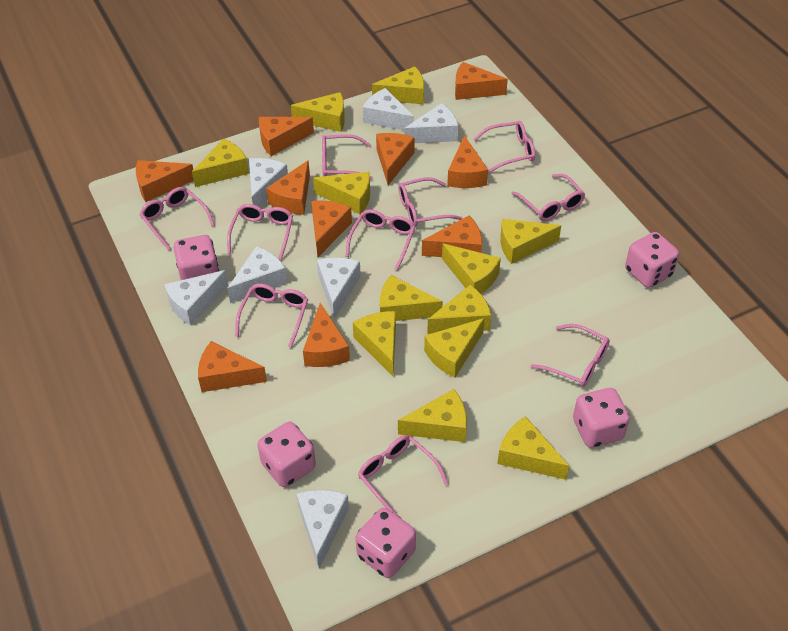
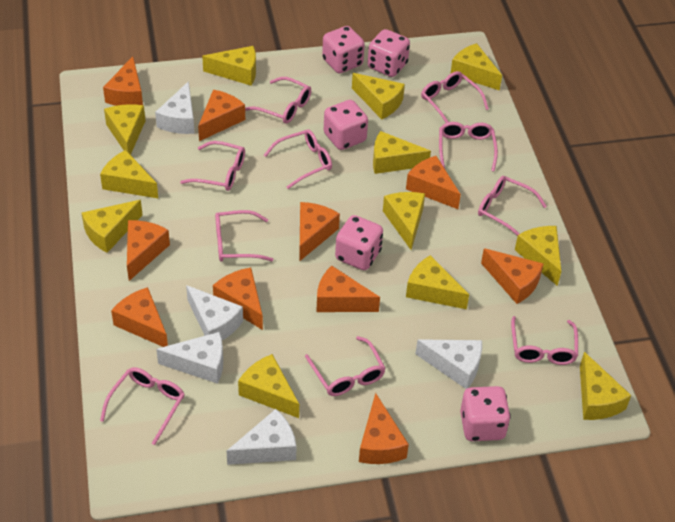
white cheese: 7 -> 5

